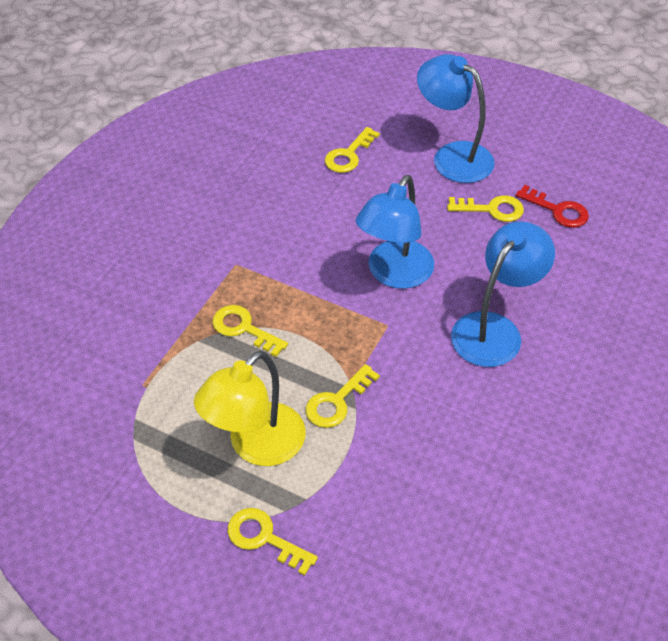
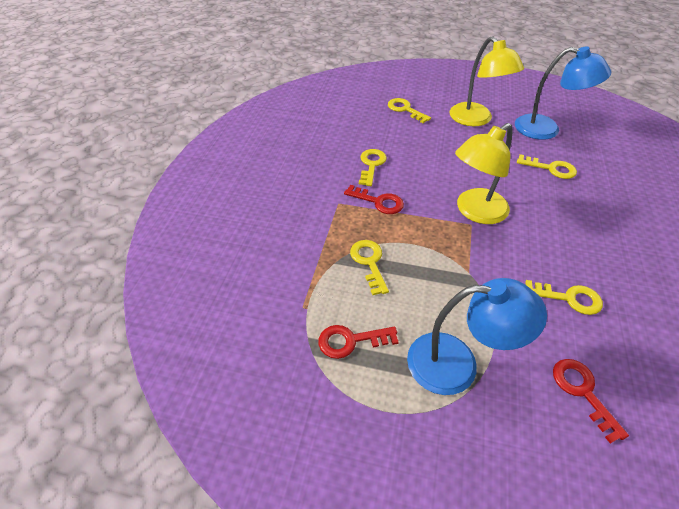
blue lamp: 3 -> 2
red key: 1 -> 3
yellow lamp: 1 -> 2

